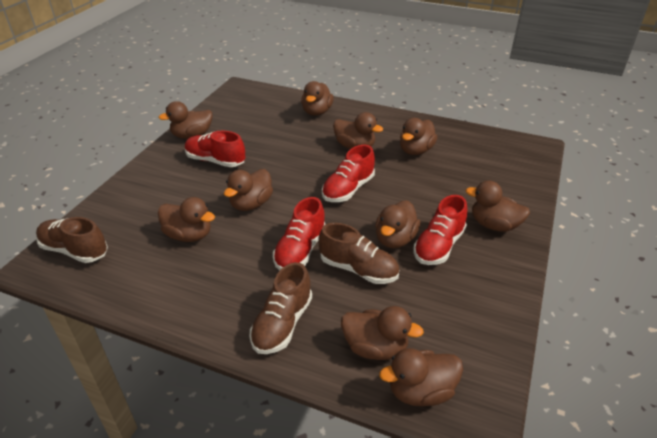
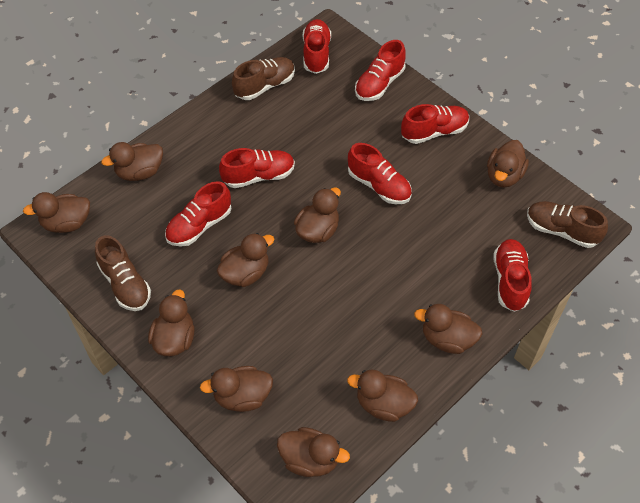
red shoe: 4 -> 7

